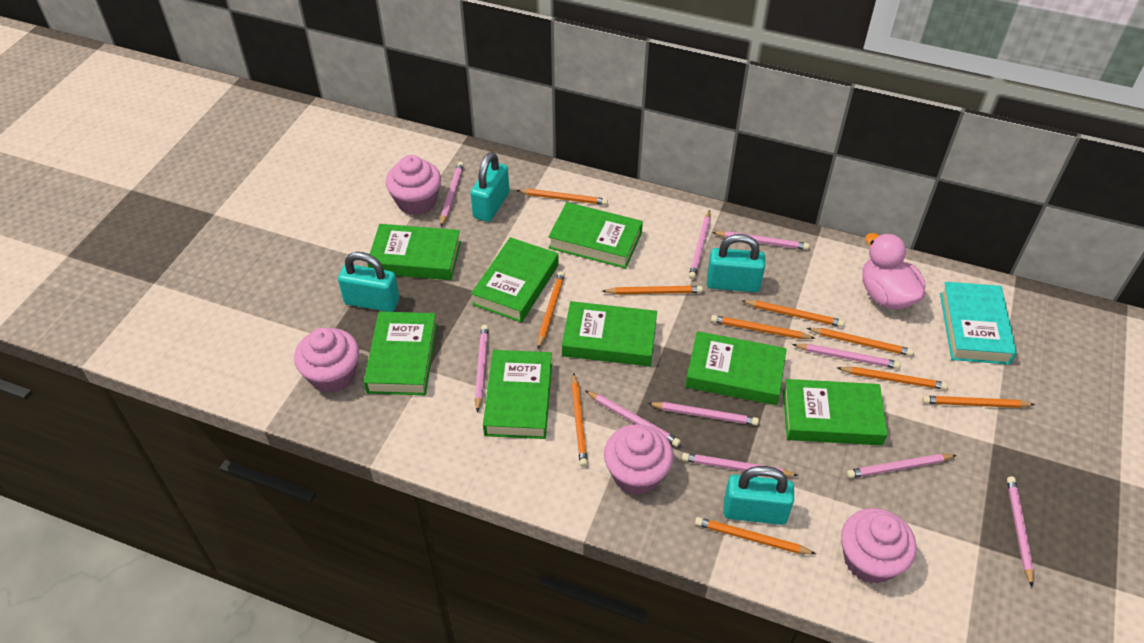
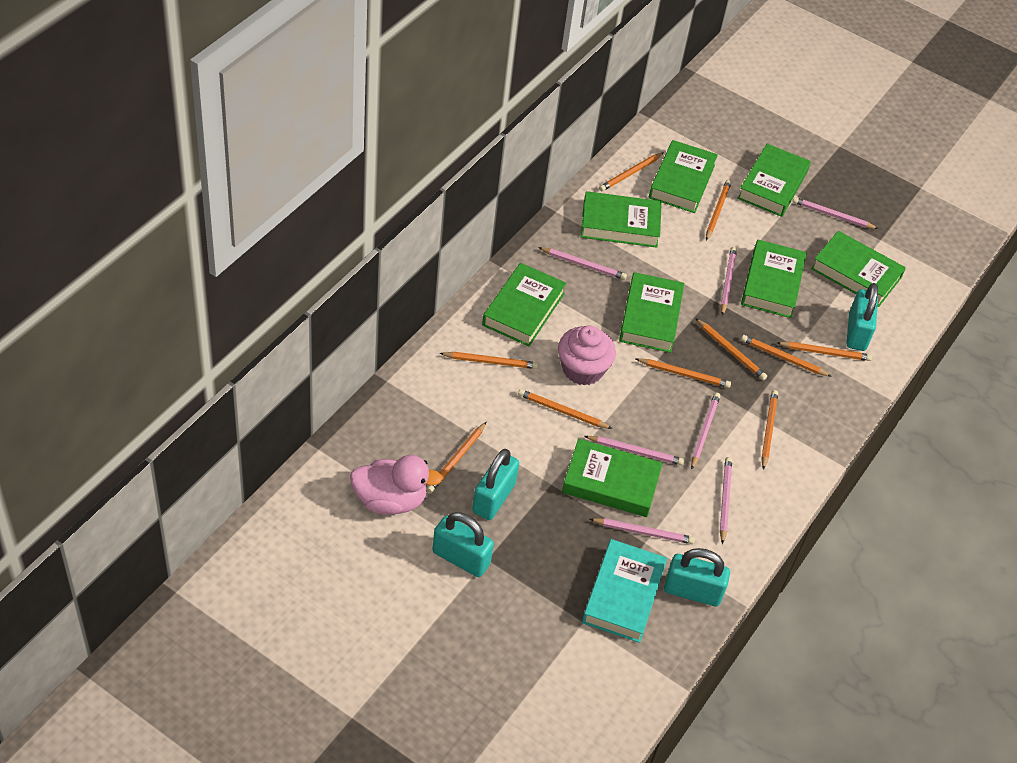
pink cupcake: 4 -> 1
pink pencil: 10 -> 7

